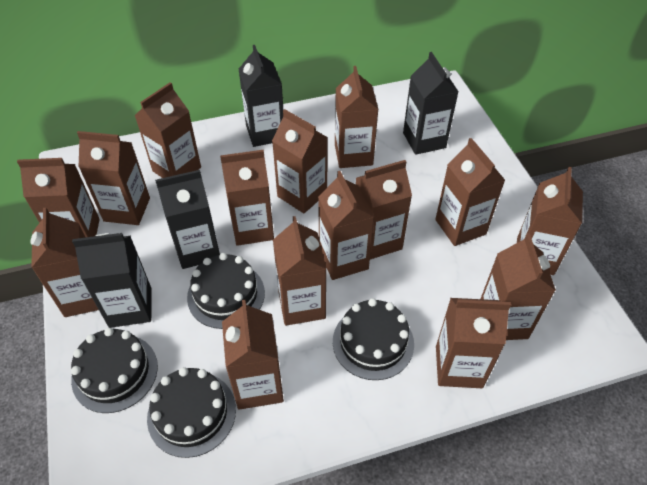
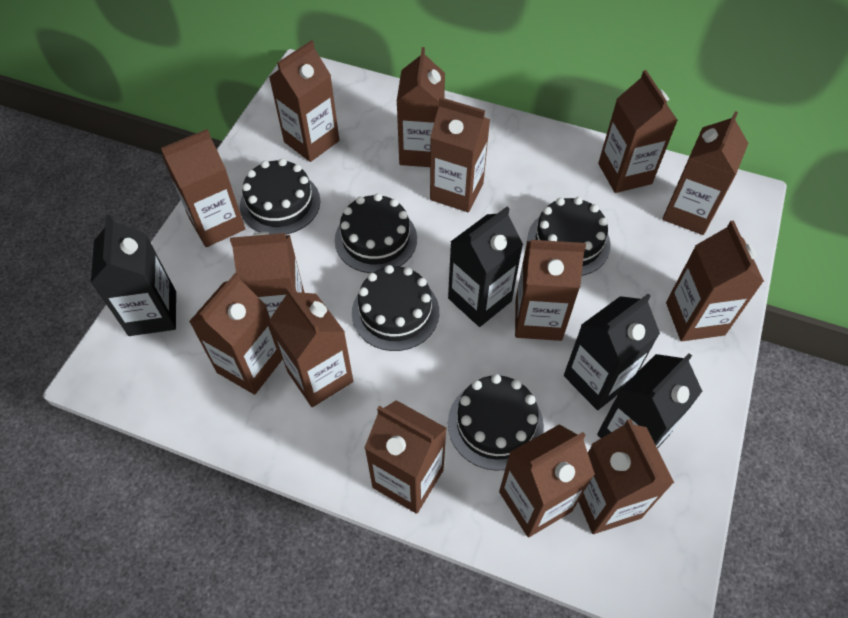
black cake: 4 -> 5
brown carton: 15 -> 14

